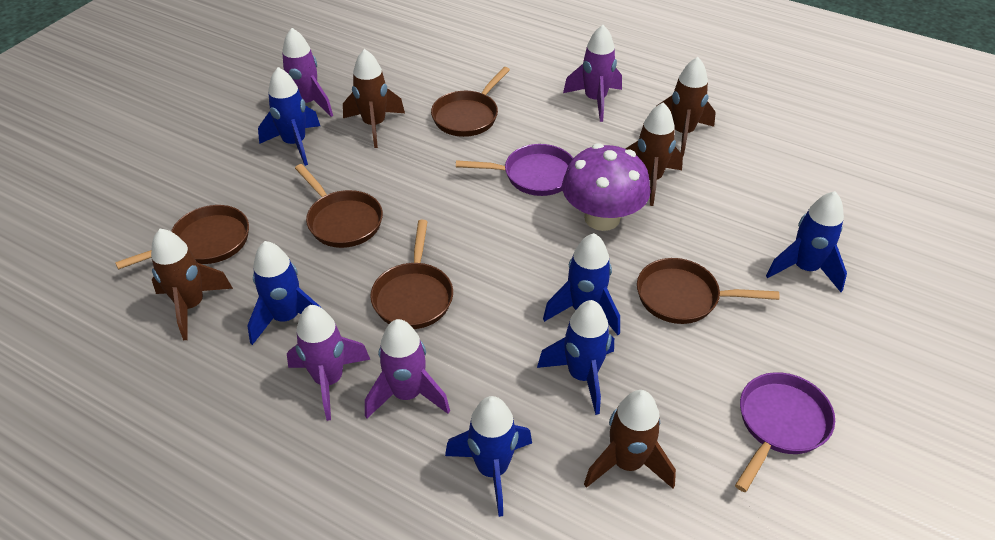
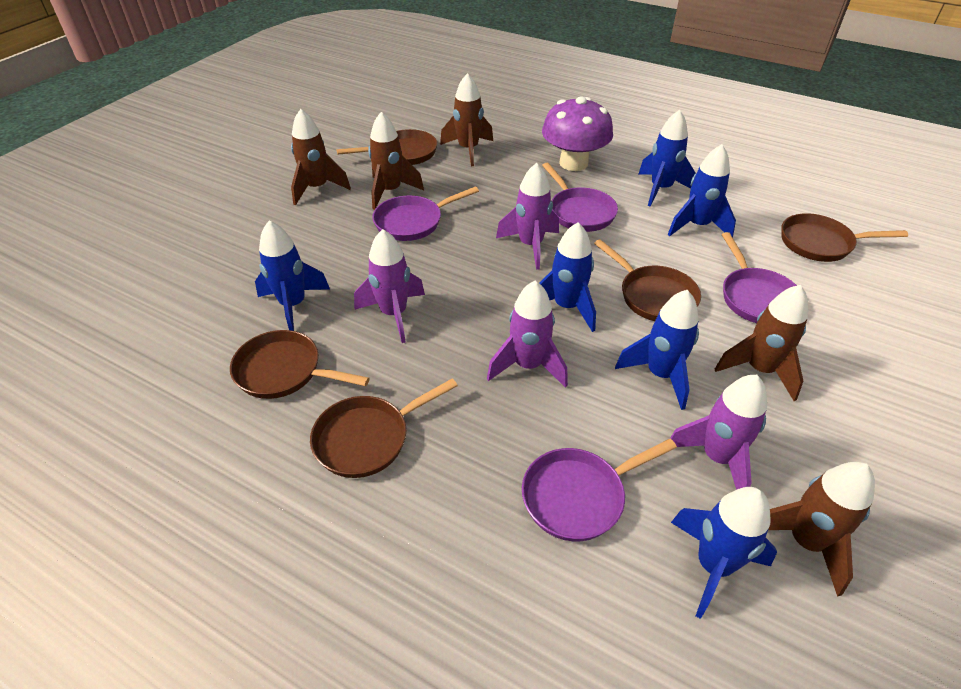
purple pan: 2 -> 4

